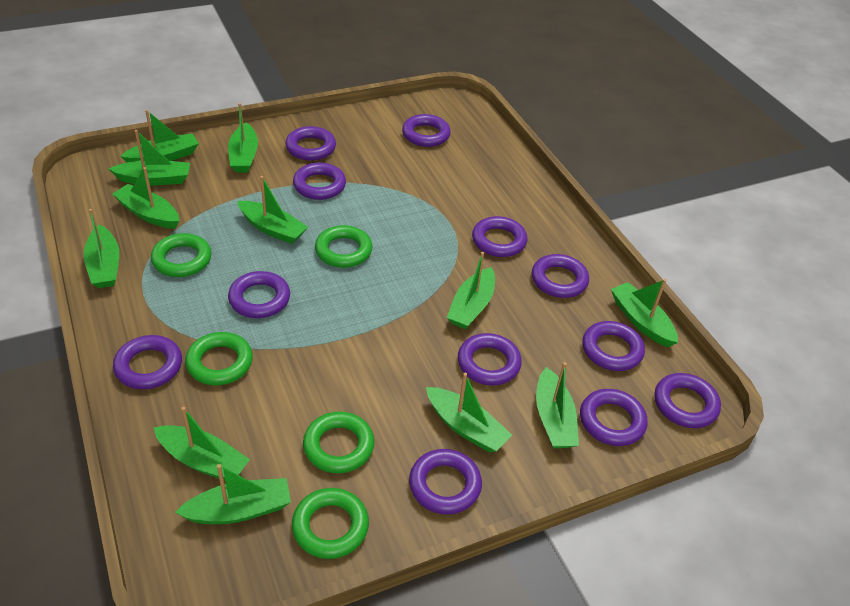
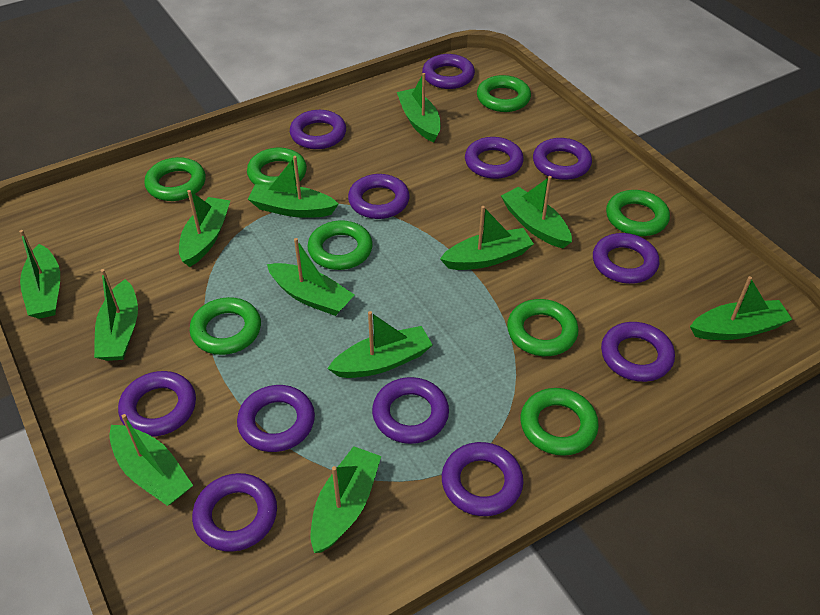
green ring: 5 -> 8

